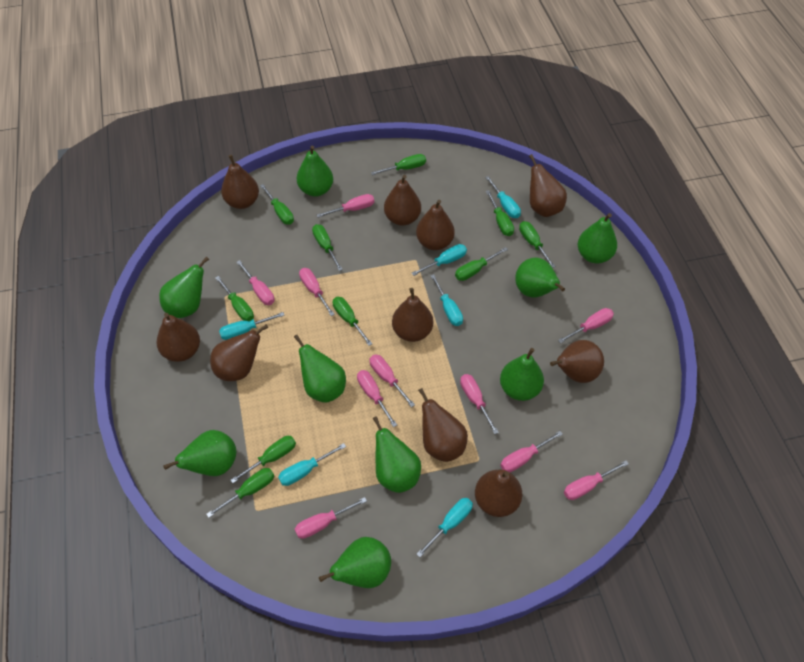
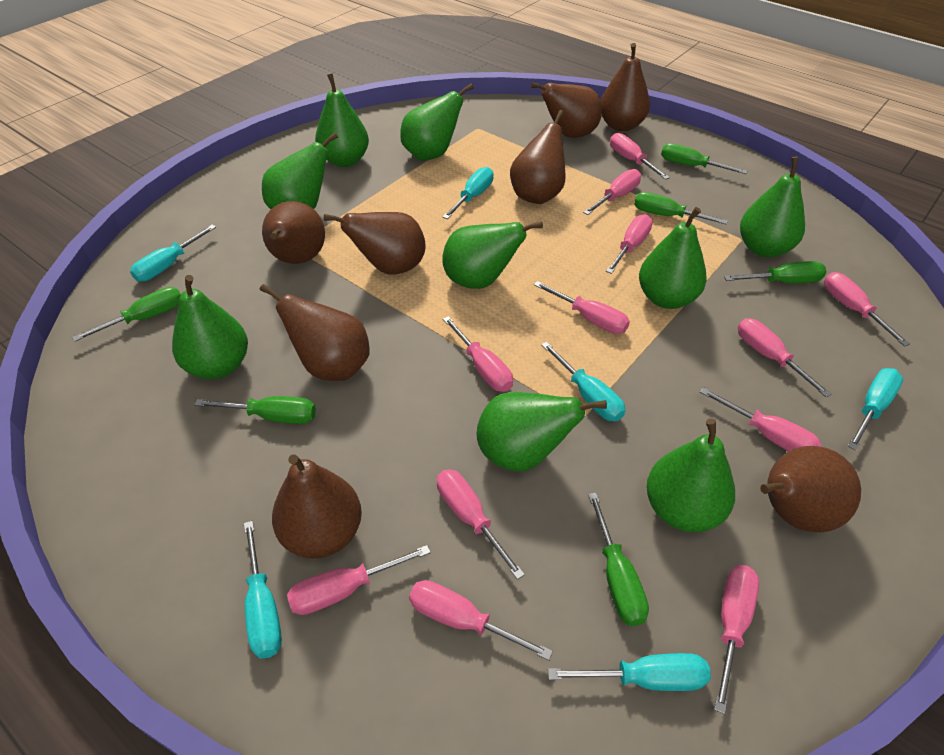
brown pear: 10 -> 8
green screwdriver: 10 -> 6
pink screwdriver: 10 -> 12

